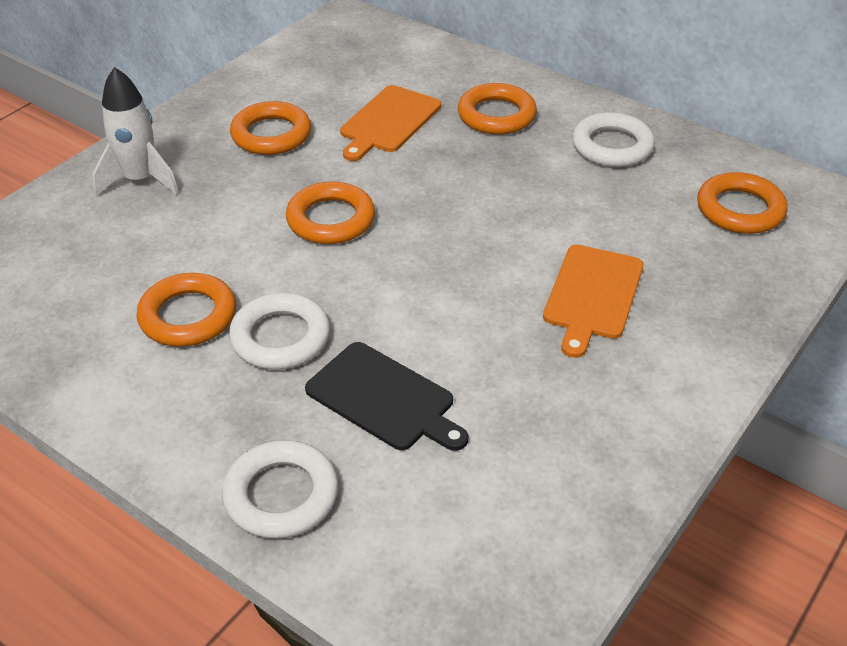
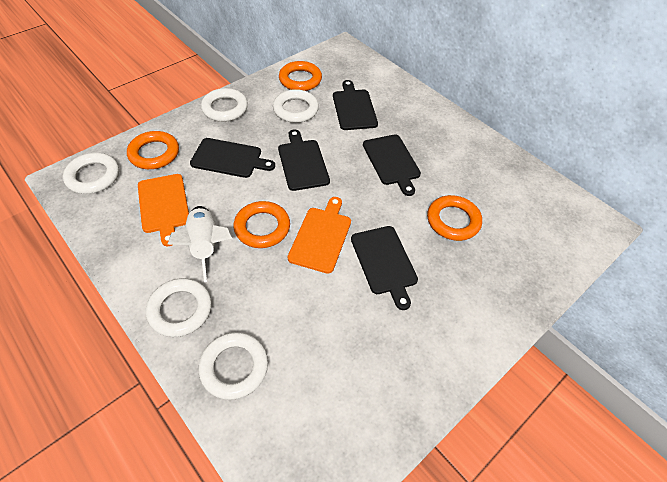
black cutting board: 1 -> 5
orange ring: 5 -> 4
white ring: 3 -> 5

